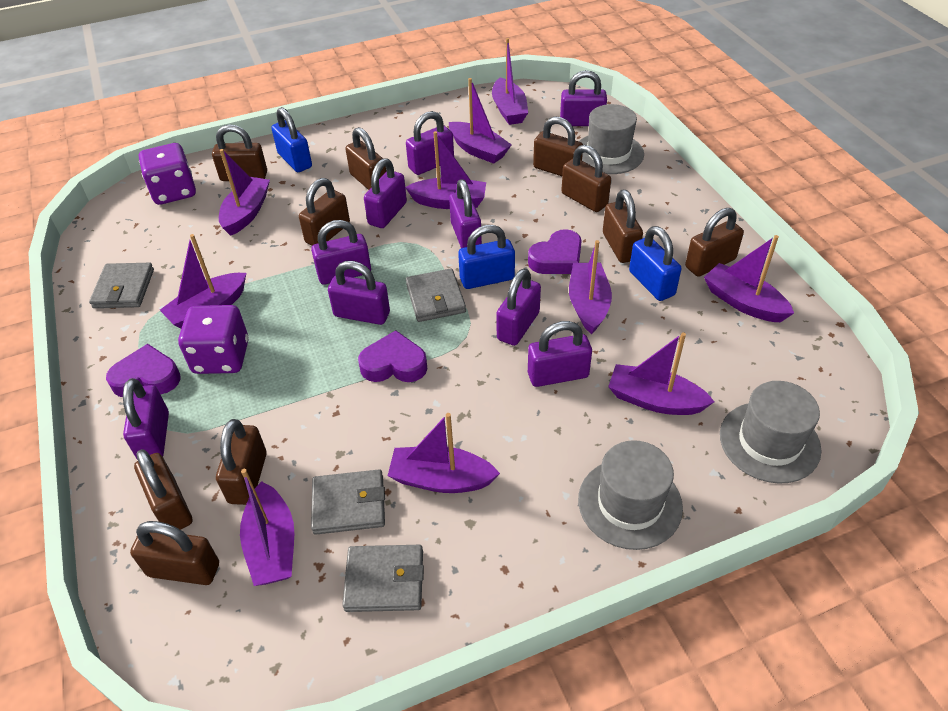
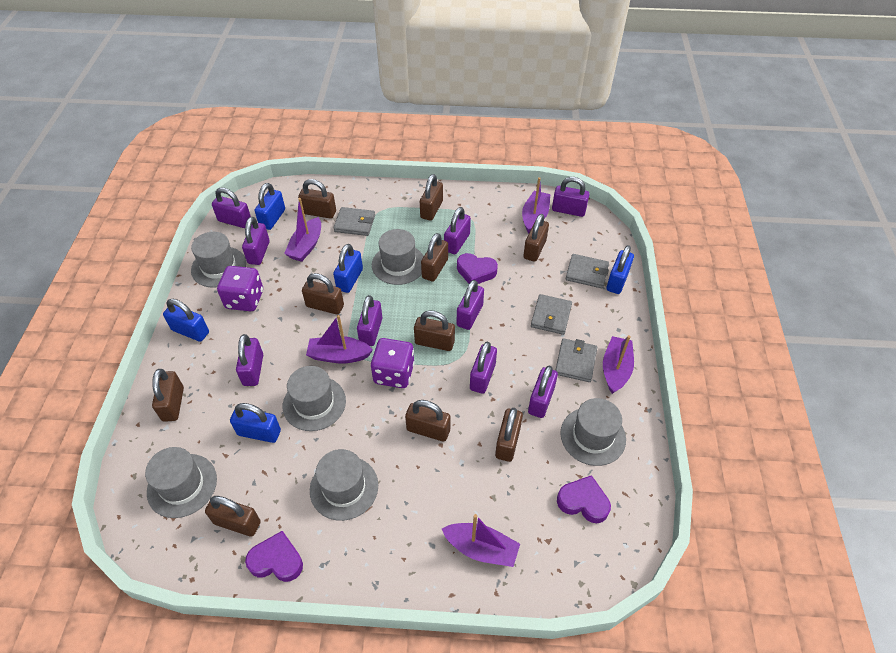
blue padlock: 3 -> 5
grey hat: 3 -> 6
purple boat: 10 -> 5

